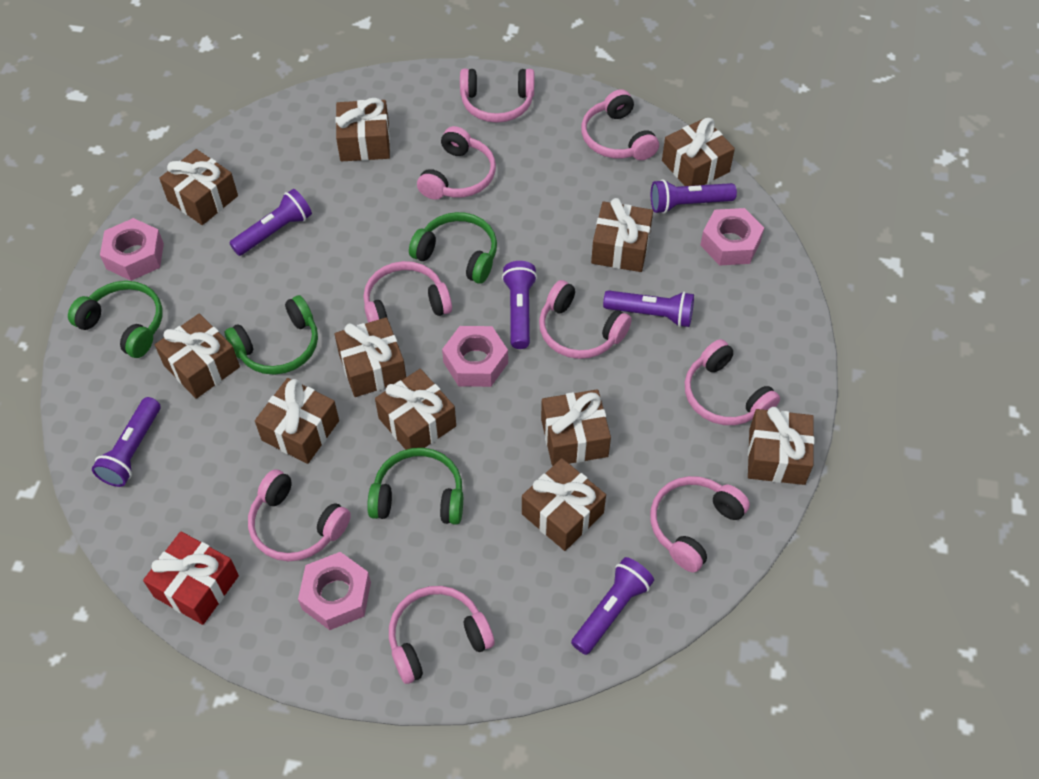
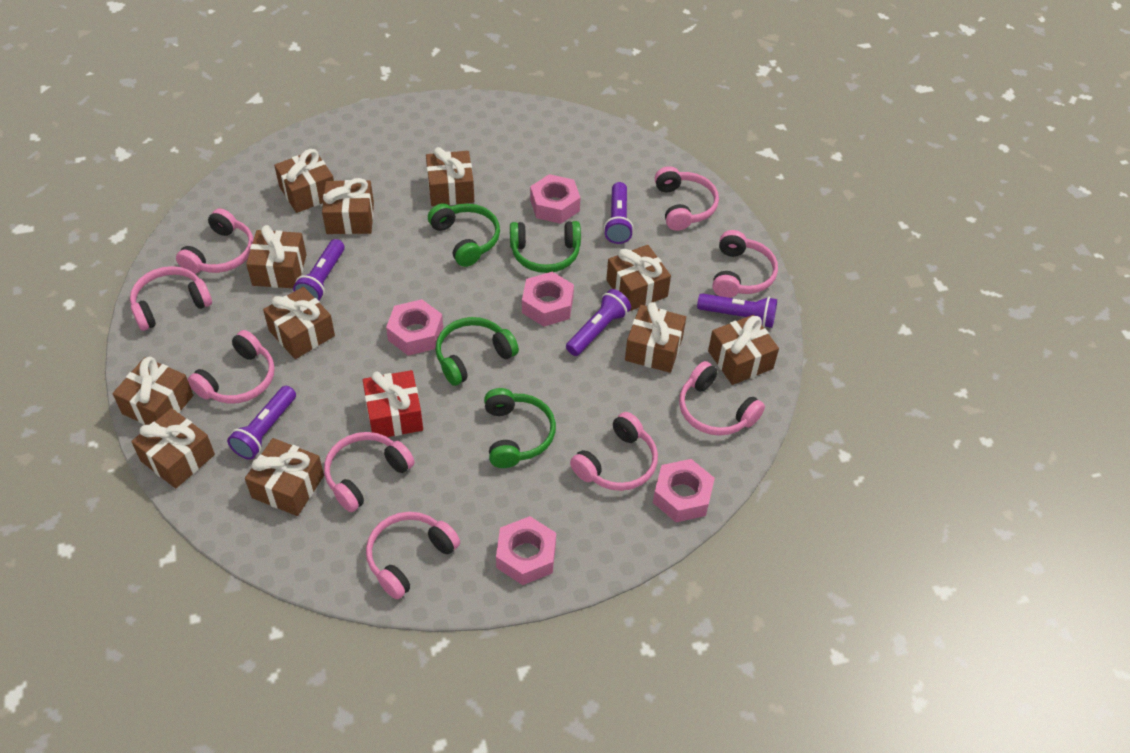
pink nut: 4 -> 5
purple flashlight: 6 -> 5

